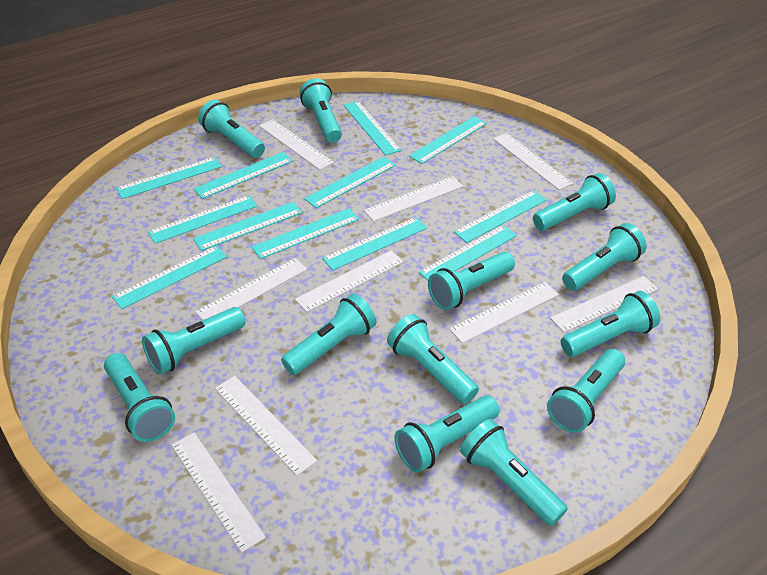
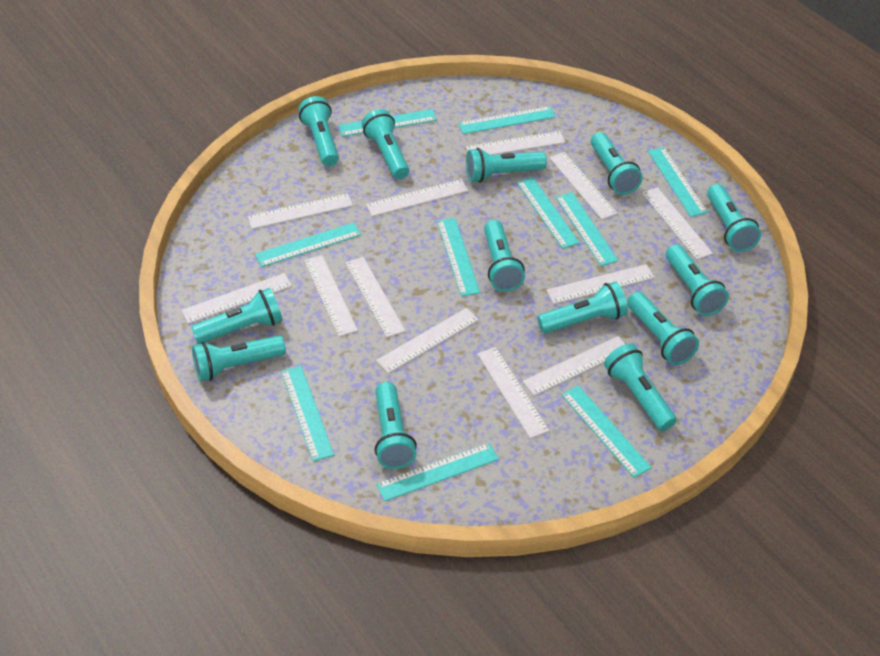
turquoise ruler: 12 -> 10
white ruler: 9 -> 12

